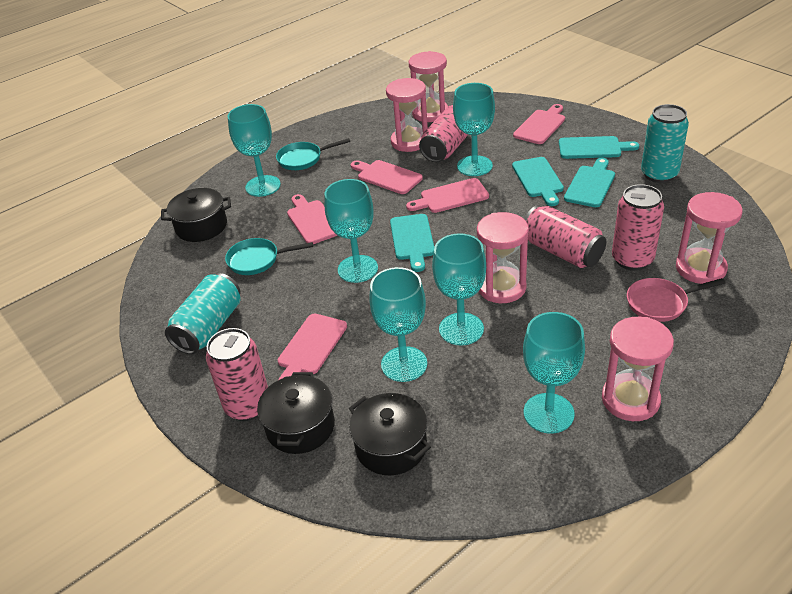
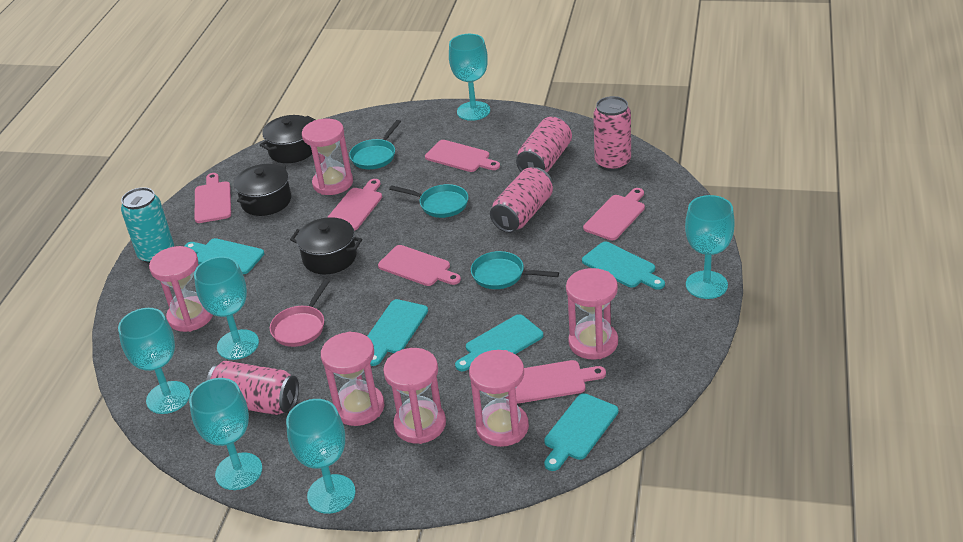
pink cutting board: 5 -> 6
pink hourglass: 5 -> 6
turquoise can: 2 -> 1
turquoise cutting board: 4 -> 5
turquoise pan: 2 -> 3

